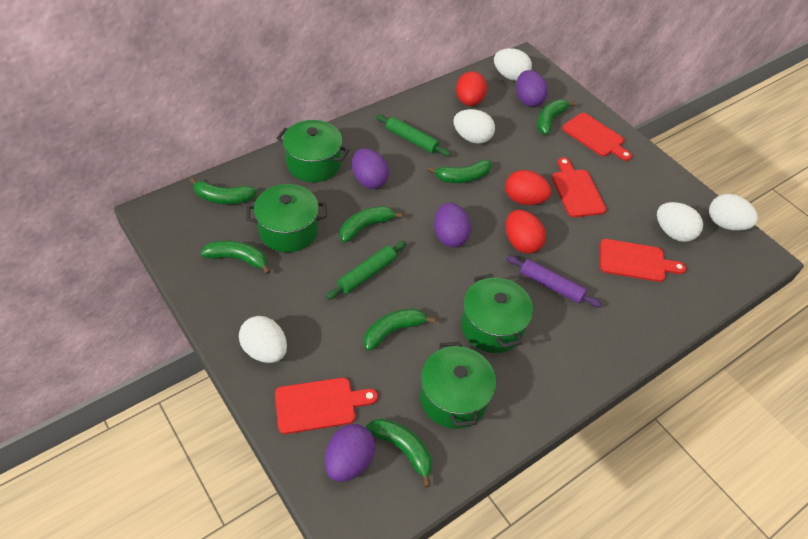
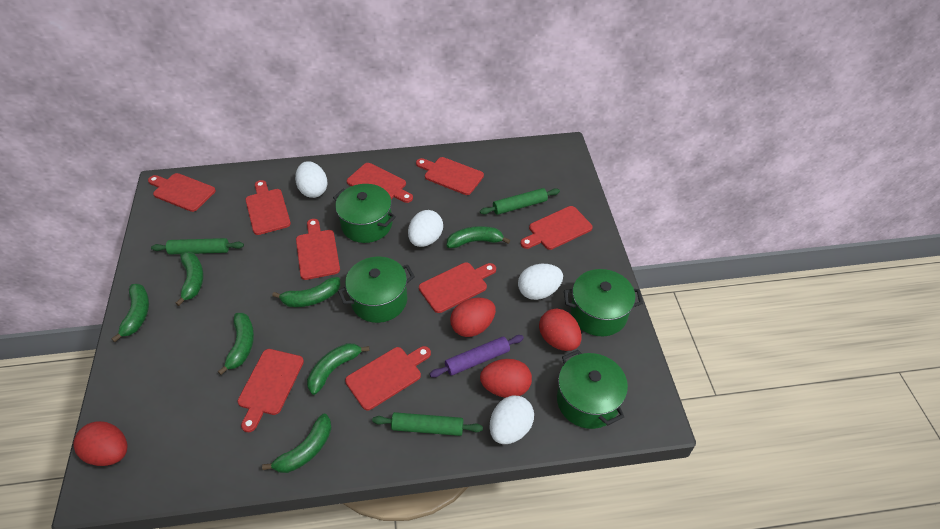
green rolling pin: 2 -> 3
purple egg: 4 -> 0
red cutting board: 4 -> 9
red egg: 3 -> 4
white egg: 5 -> 4

